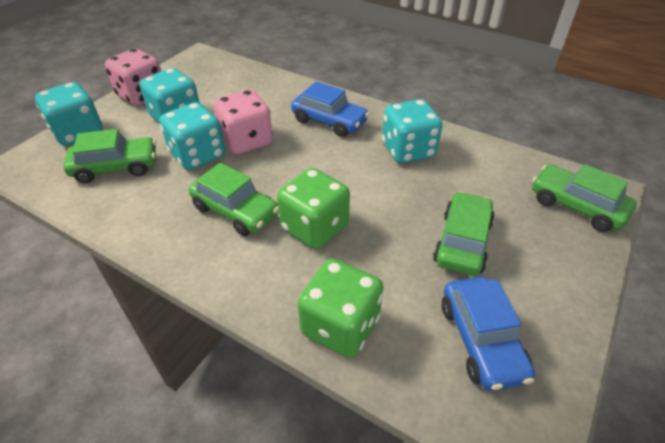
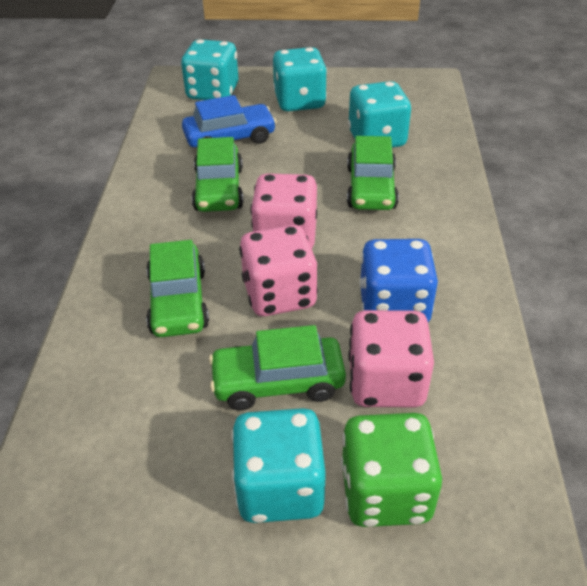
blue car: 2 -> 1
blue dice: 0 -> 1
green dice: 2 -> 1
pink dice: 2 -> 3

